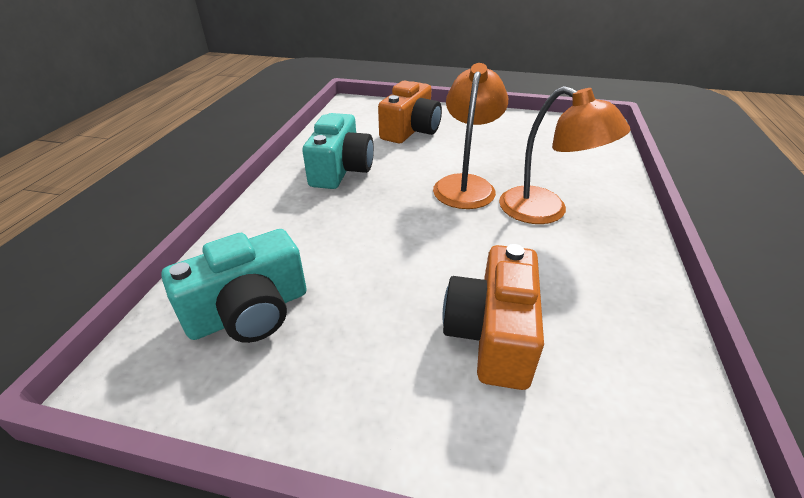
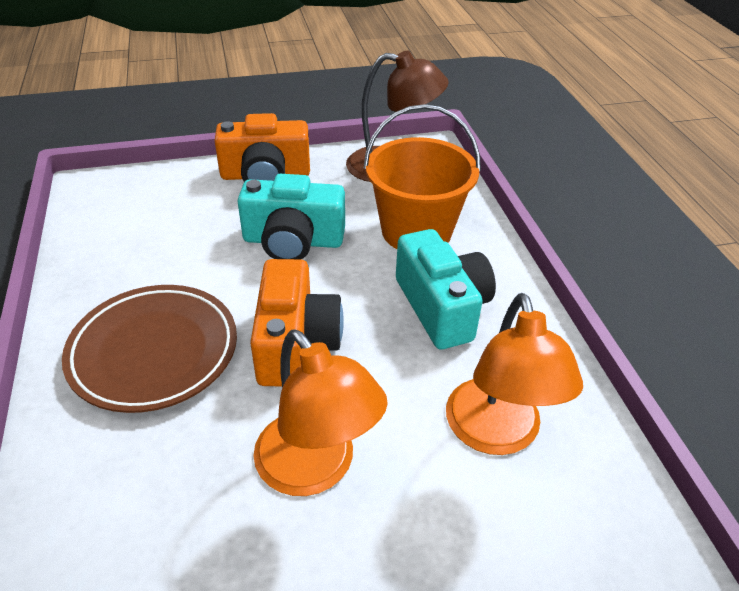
brown lamp: 0 -> 1
brown plate: 0 -> 1
orange bucket: 0 -> 1

